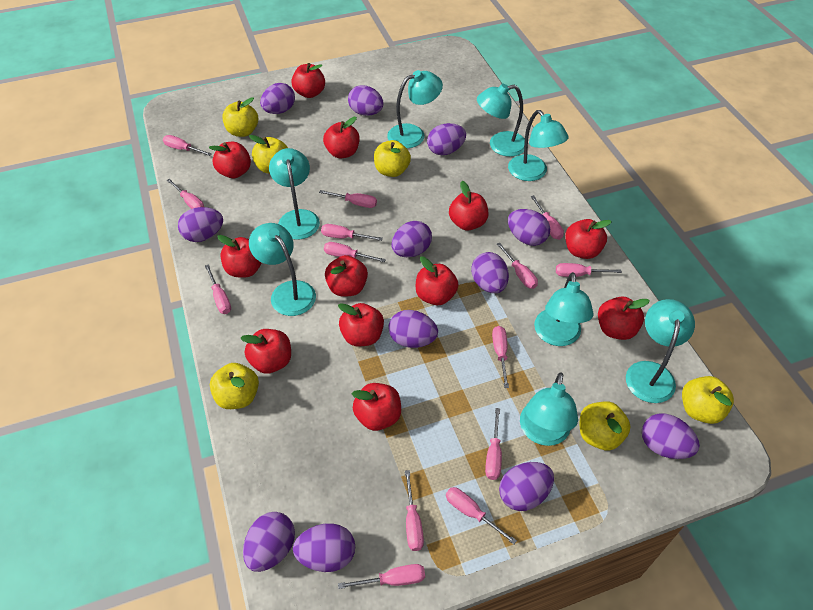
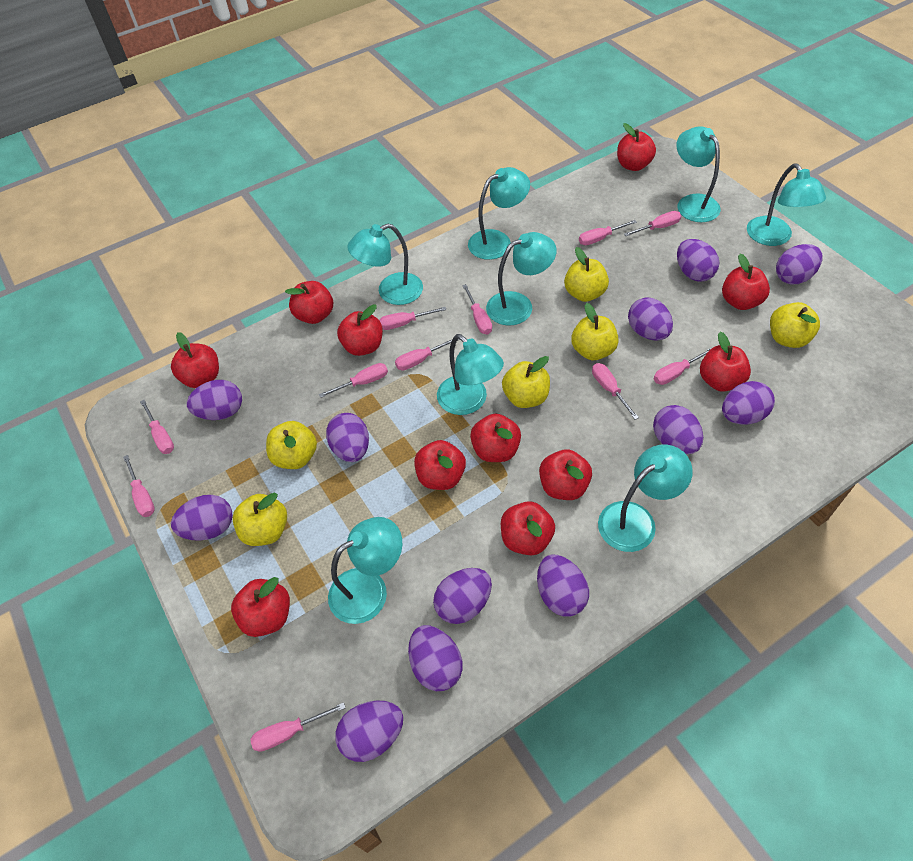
pink screwdriver: 14 -> 11
red apple: 12 -> 11

